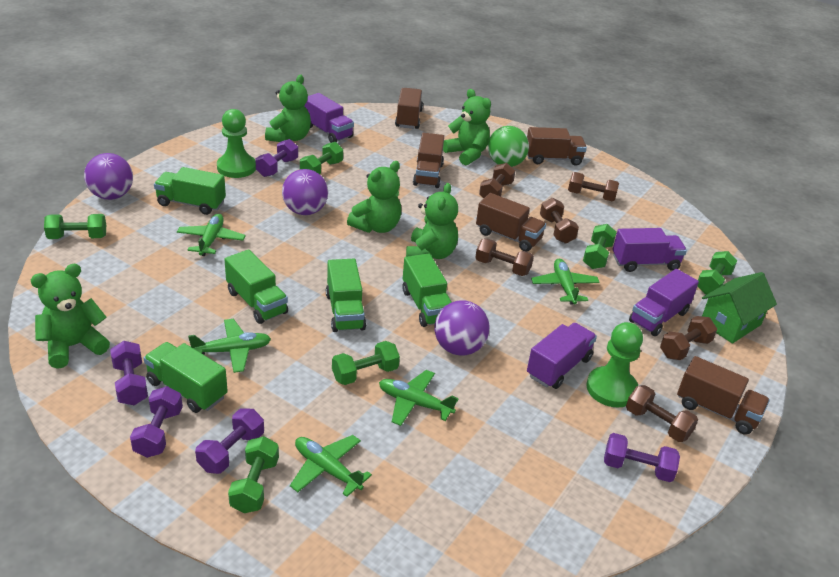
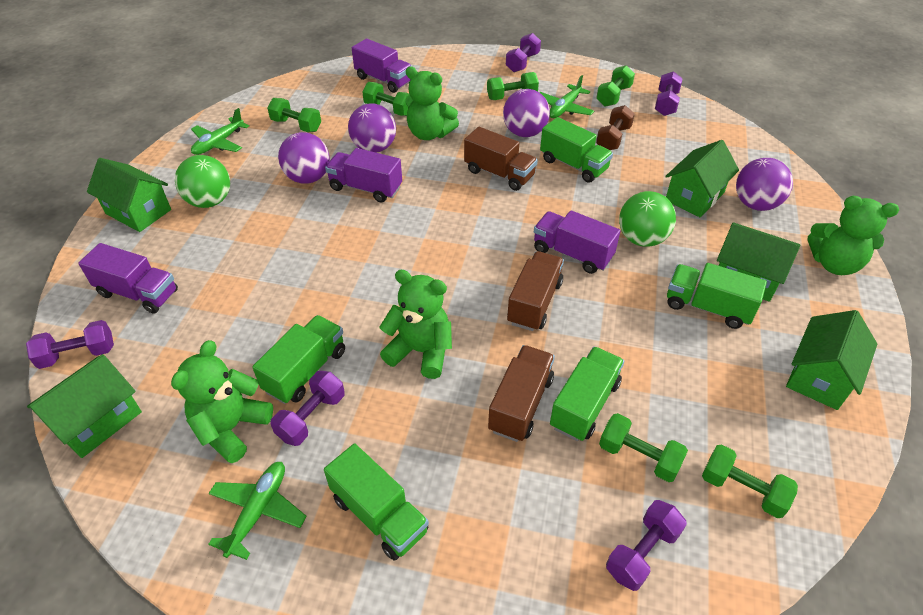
brown dumbbell: 6 -> 1
brown truck: 5 -> 3
green ball: 1 -> 2
green house: 1 -> 5
green pawn: 2 -> 0
green plane: 5 -> 3
green teddy bear: 5 -> 4
purple ball: 3 -> 4

